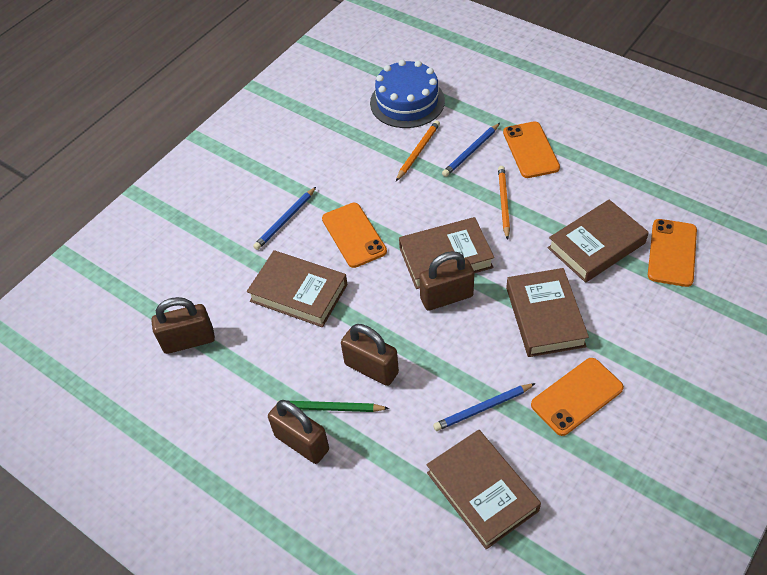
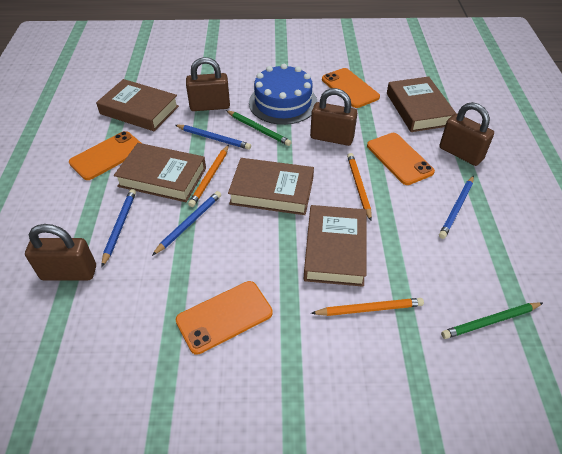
blue pencil: 3 -> 4
green pencil: 1 -> 2
orange pencil: 2 -> 3

